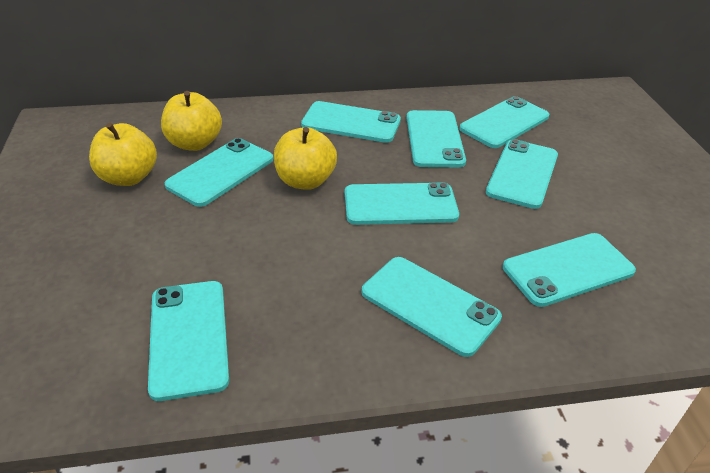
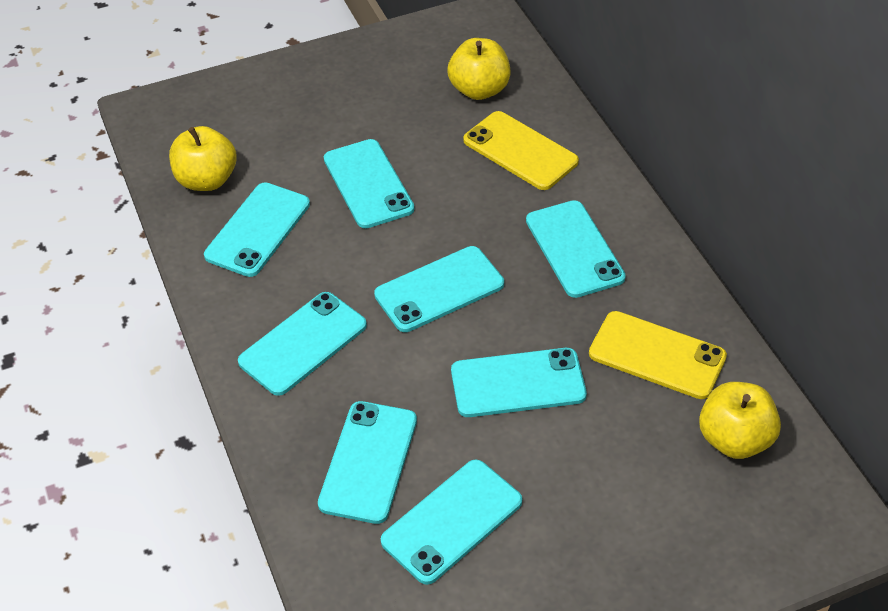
turquoise phone: 9 -> 8
yellow phone: 0 -> 2

